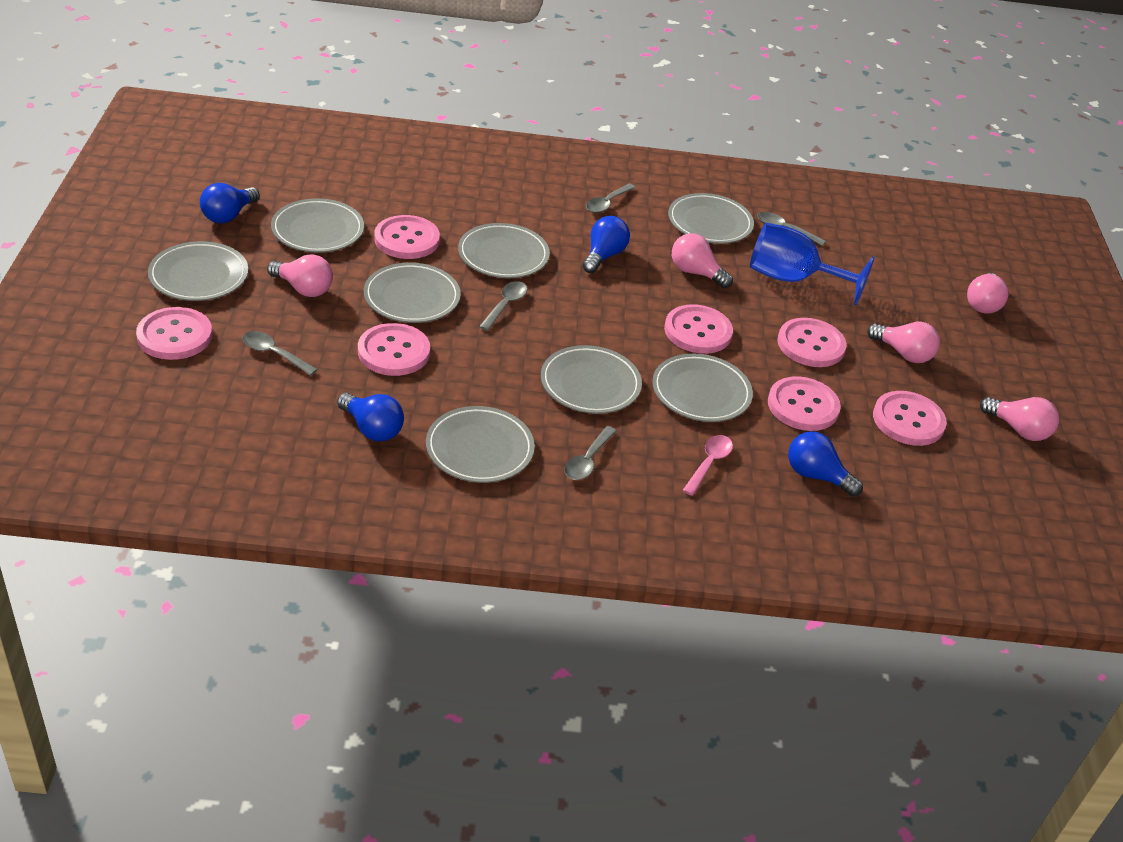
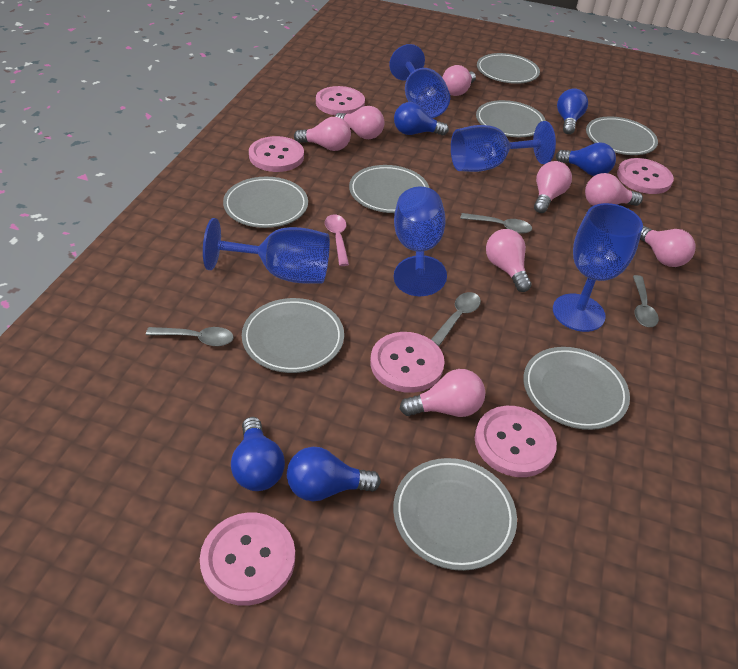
blue goblet: 1 -> 5
blue light bulb: 4 -> 5
grey spoon: 5 -> 4
pink button: 7 -> 6
pink light bulb: 5 -> 8

